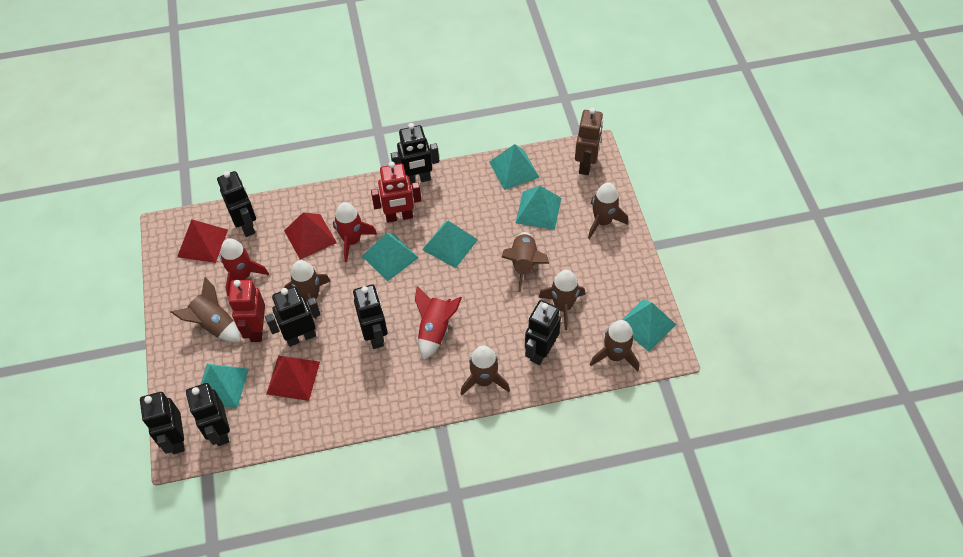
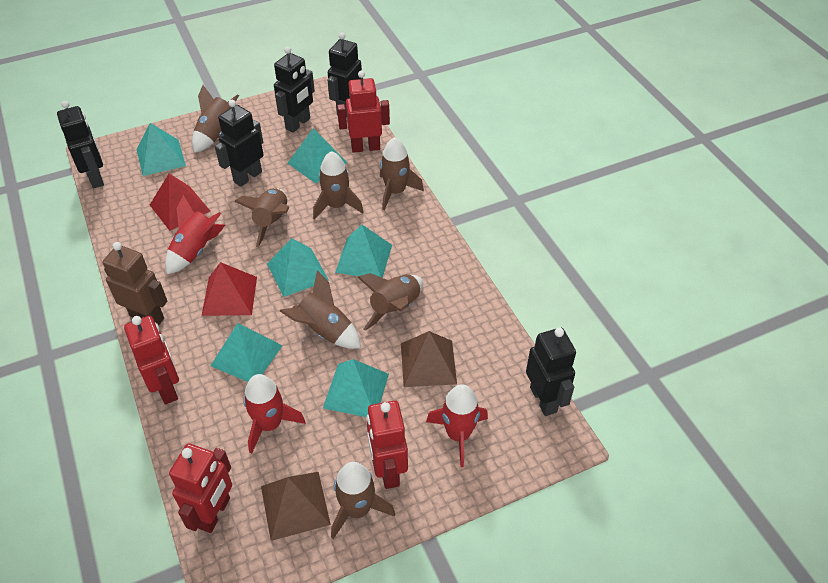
black robot: 7 -> 5
brown pyramid: 0 -> 2
red pyramid: 3 -> 2
red robot: 2 -> 4

